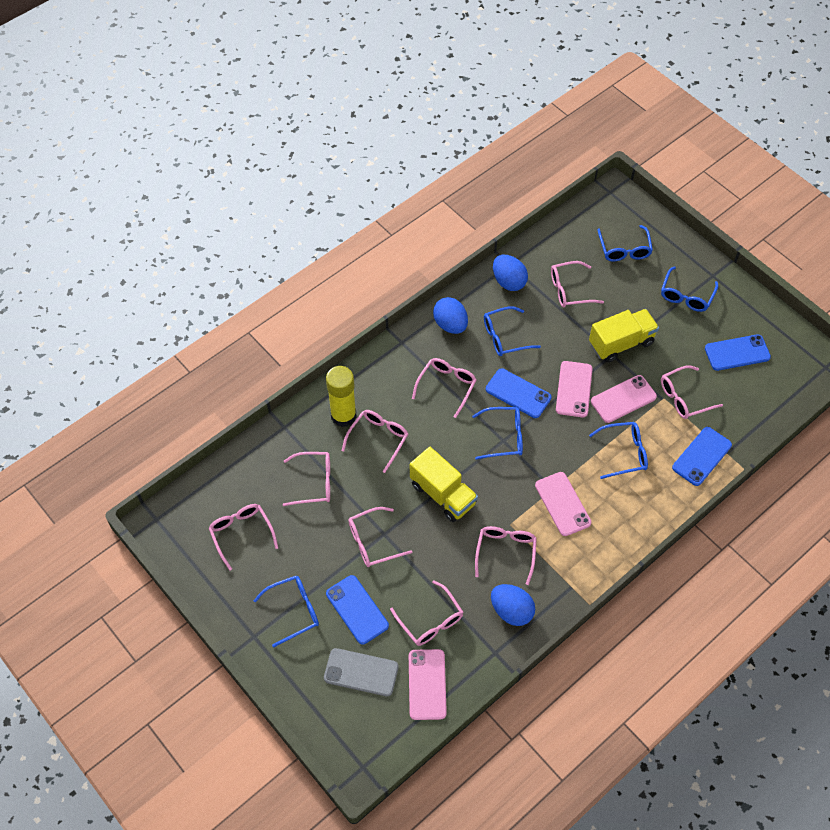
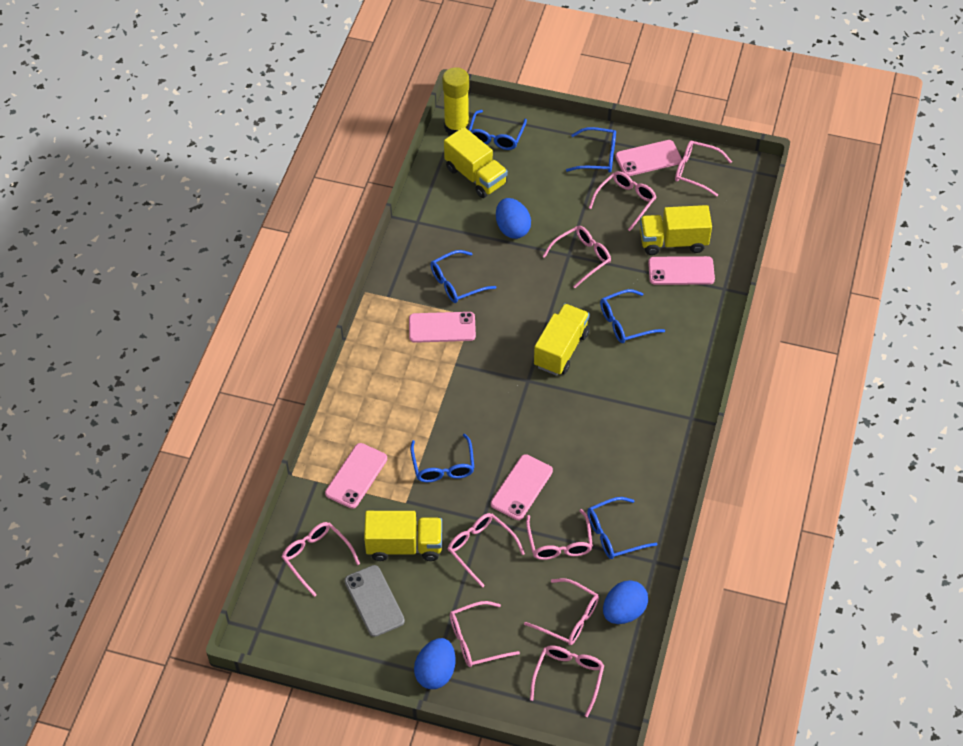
blue phone: 4 -> 0
pink phone: 4 -> 5
yellow truck: 2 -> 4

